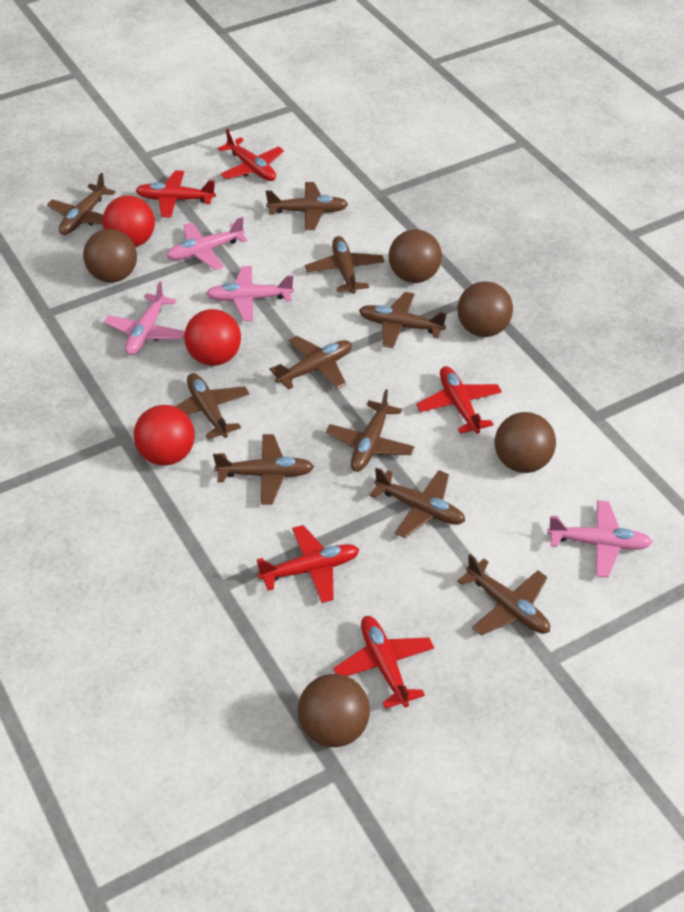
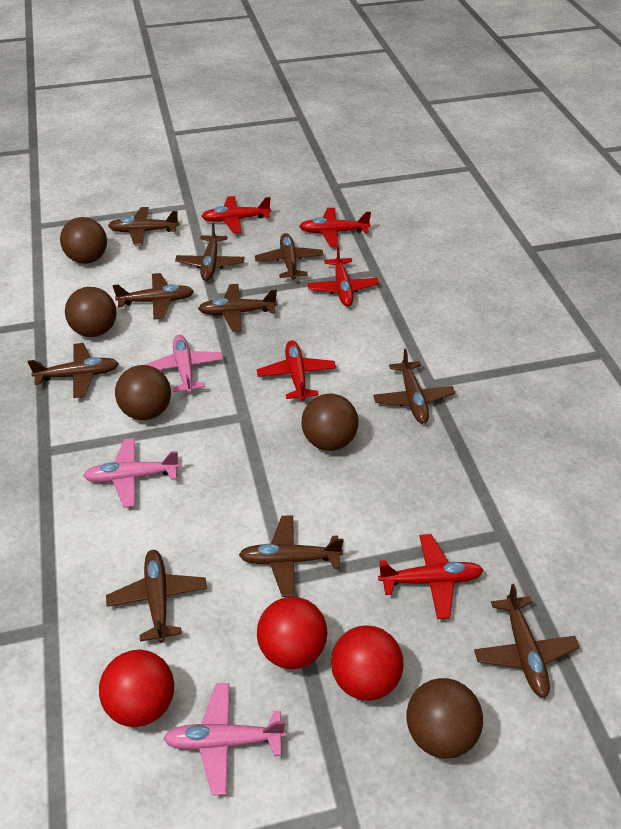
pink plane: 4 -> 3

